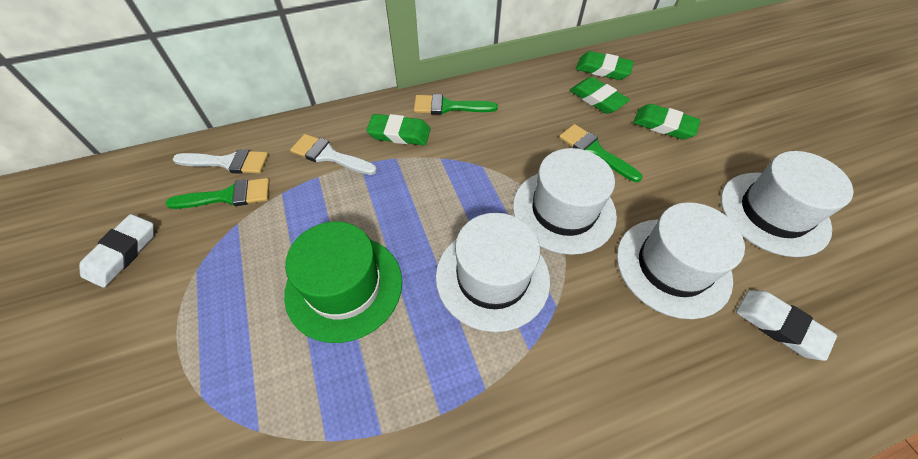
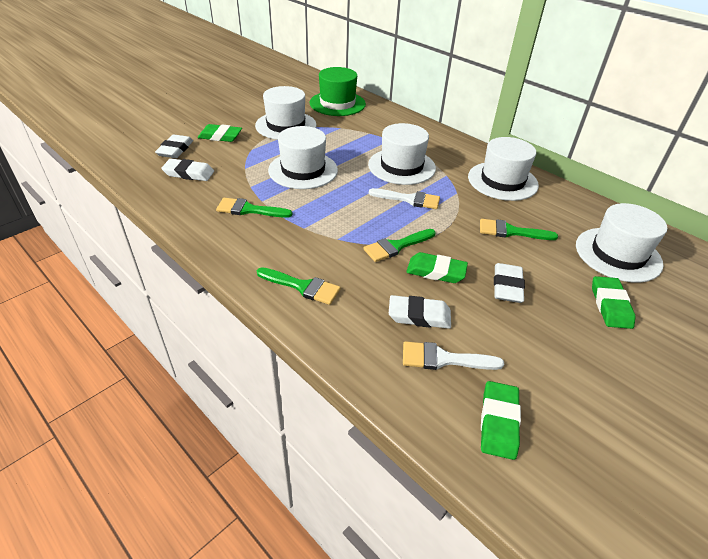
green brush: 3 -> 4
white eraser: 2 -> 4
white hat: 4 -> 5

